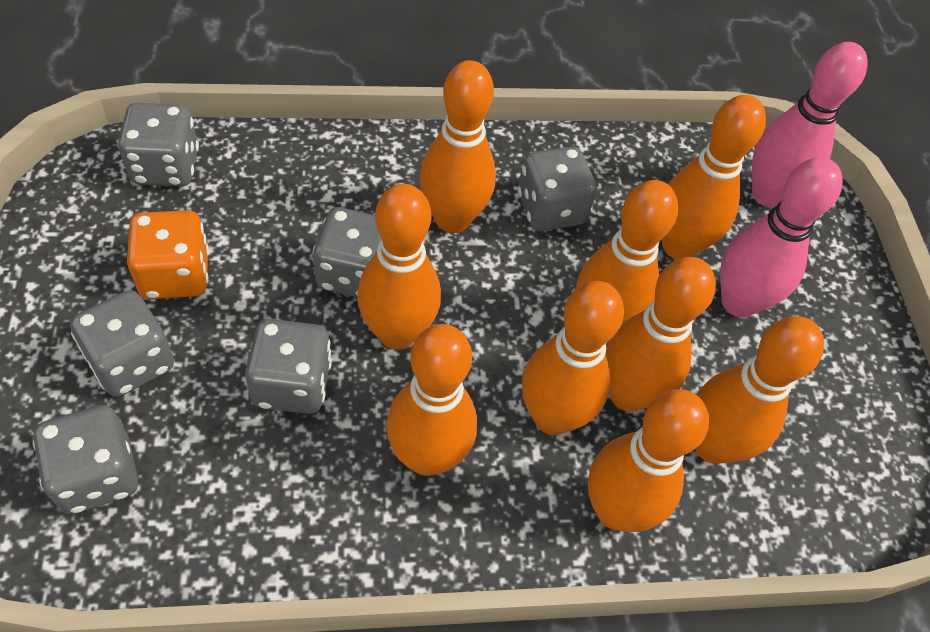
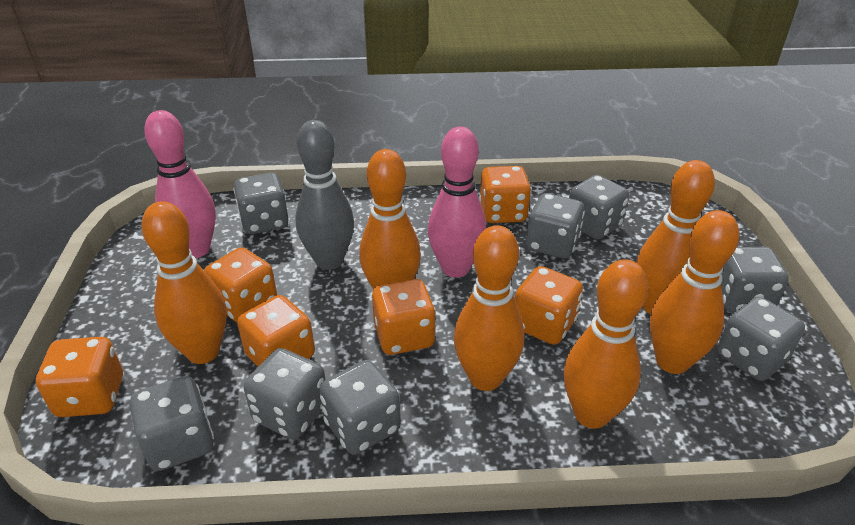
grey bowling pin: 0 -> 1
grey dice: 6 -> 8
orange bowling pin: 9 -> 6
orange dice: 1 -> 6

